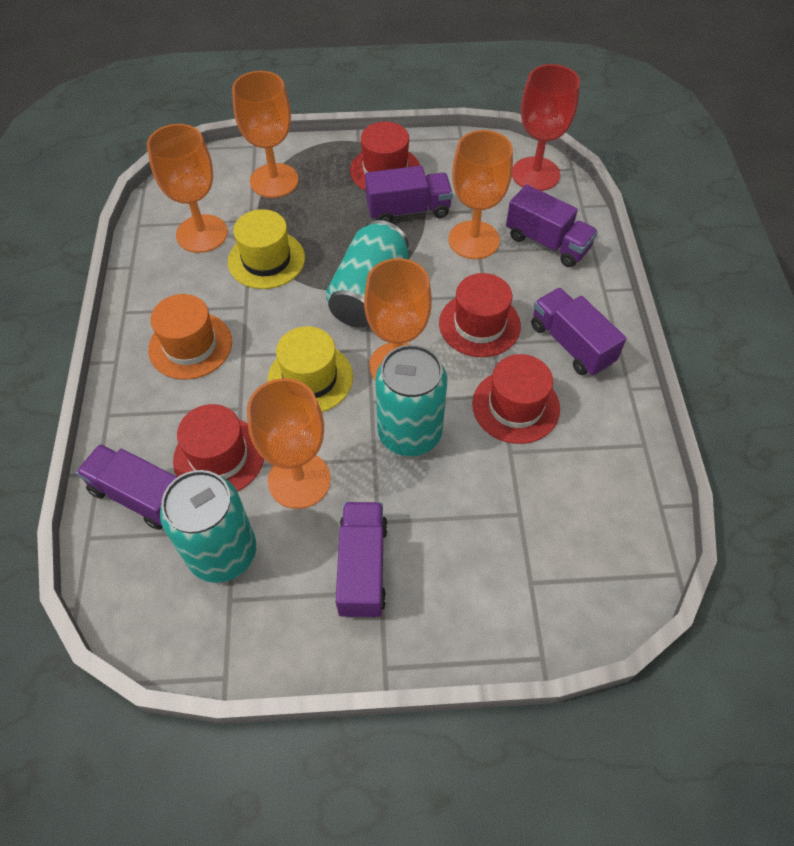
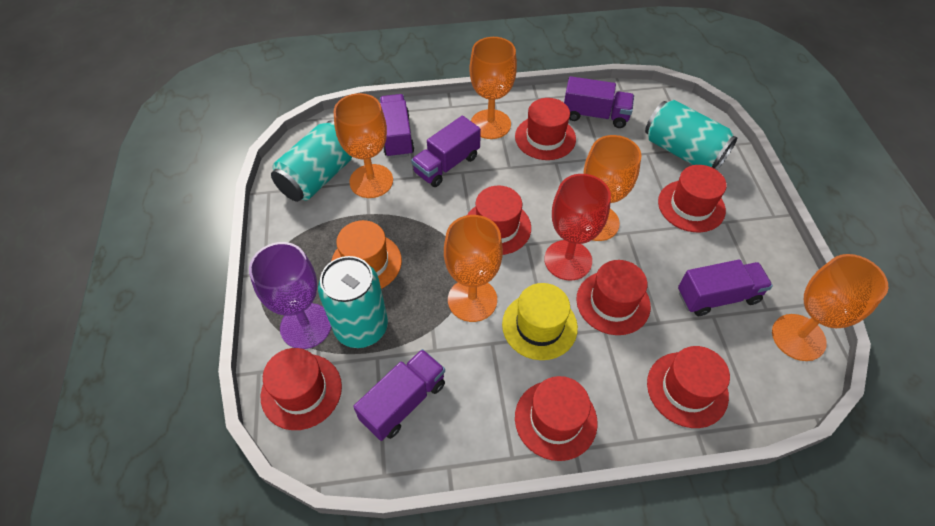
purple goblet: 0 -> 1
red hat: 4 -> 7
yellow hat: 2 -> 1

